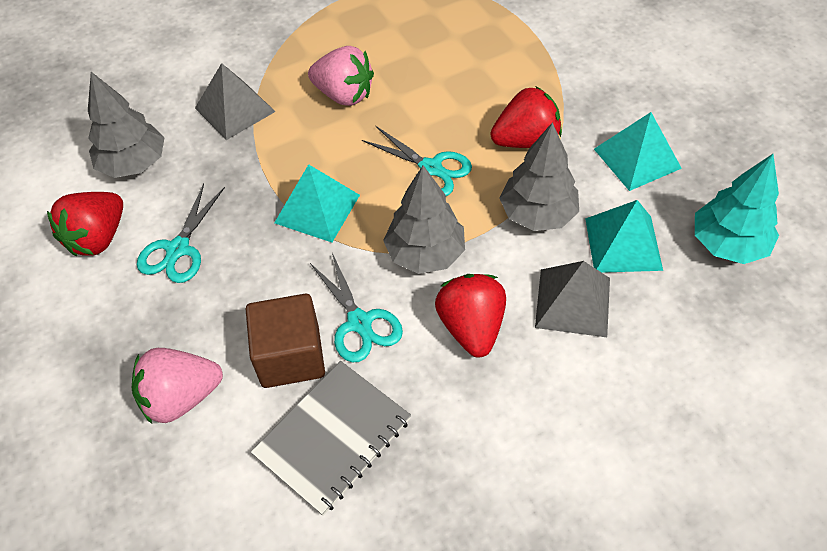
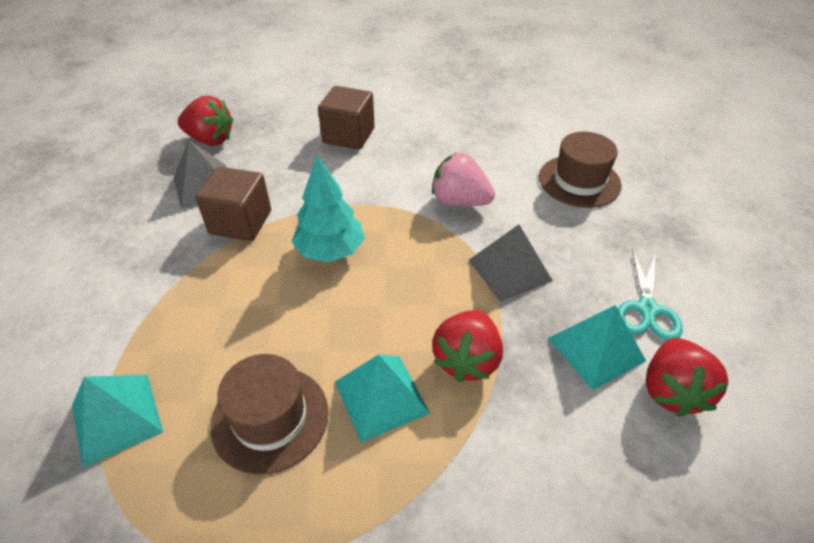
brown cube: 1 -> 2
brown hat: 0 -> 2
grey notebook: 1 -> 0
grey tree: 3 -> 0
pink strawberry: 2 -> 1
turquoise scissors: 3 -> 1

